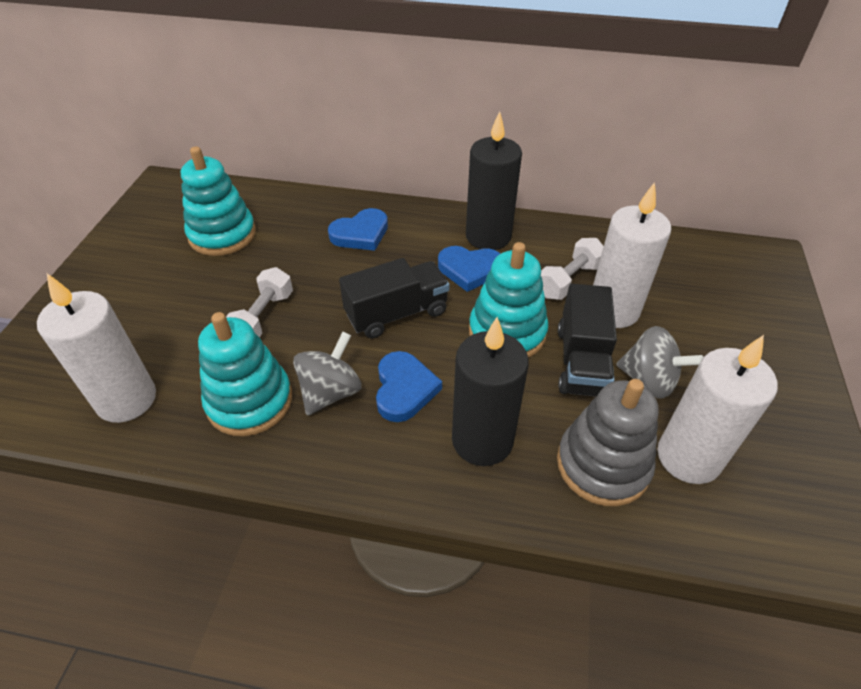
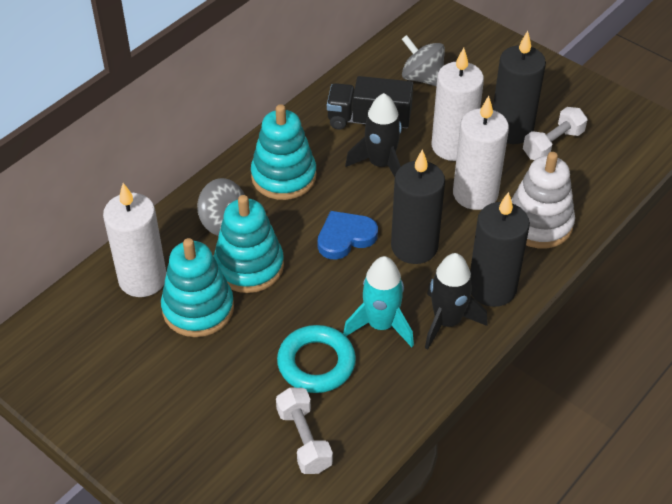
black candle: 2 -> 3
black rocket: 0 -> 2
black truck: 2 -> 1
blue heart: 3 -> 1
grey stacking toy: 1 -> 0
turquoise ring: 0 -> 1
turquoise rocket: 0 -> 1
white stacking toy: 0 -> 1

